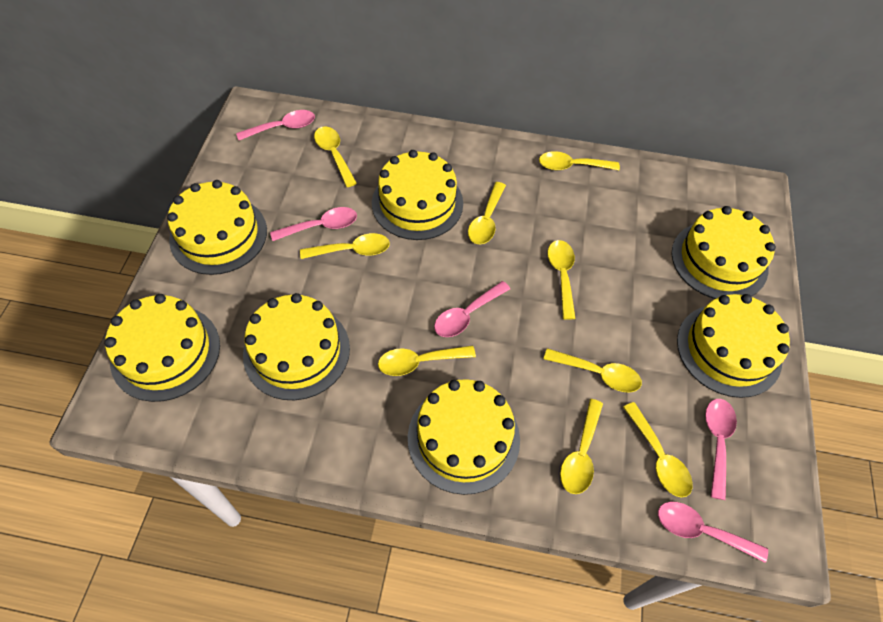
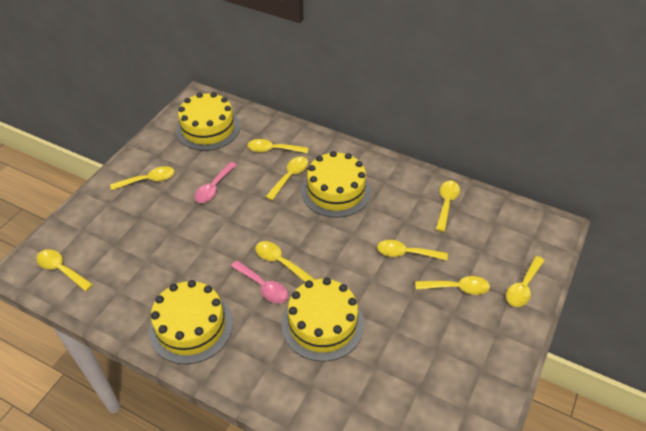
pink spoon: 5 -> 2
yellow cake: 7 -> 4

